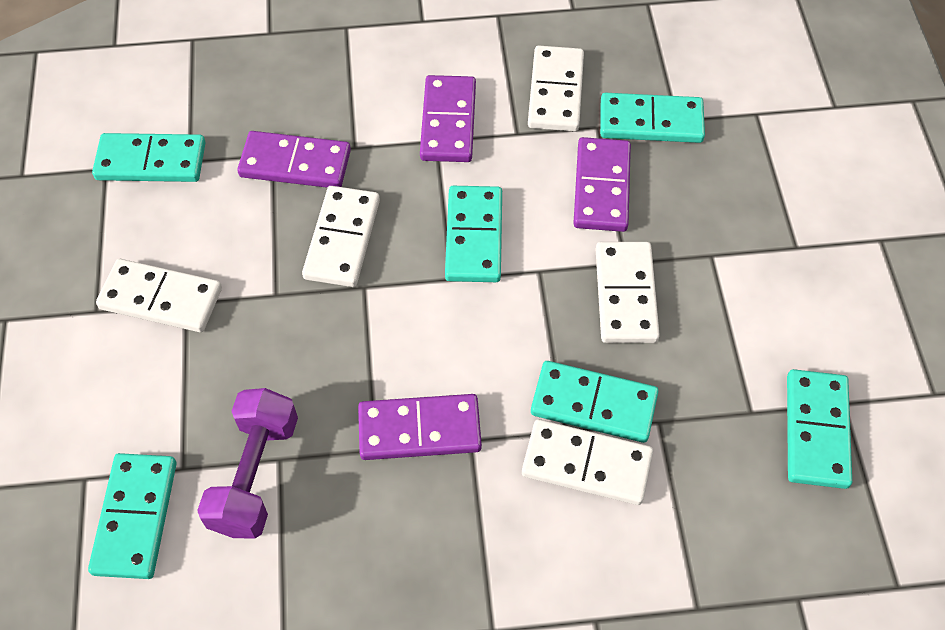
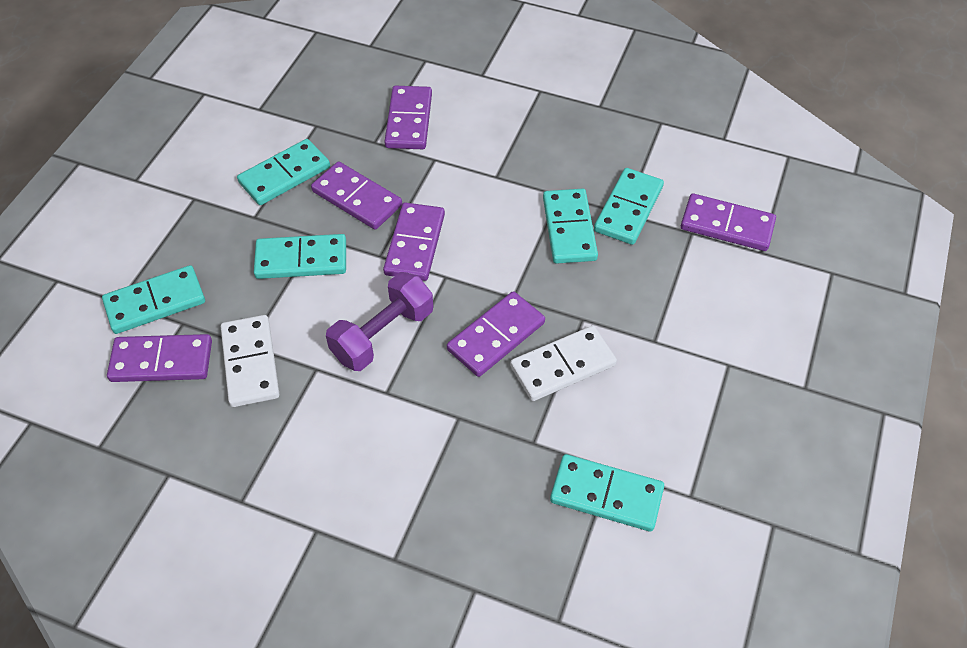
purple domino: 4 -> 6
white domino: 5 -> 2

